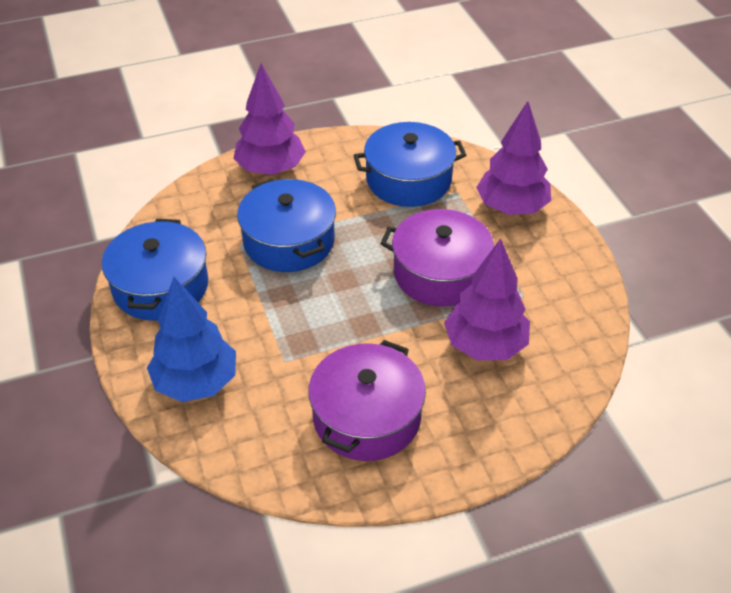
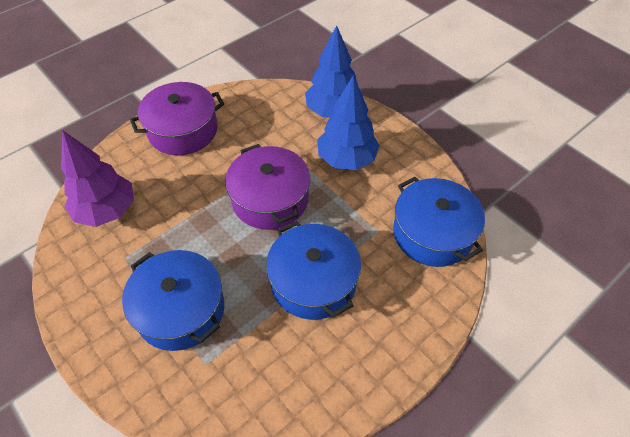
blue tree: 1 -> 2
purple tree: 3 -> 1

